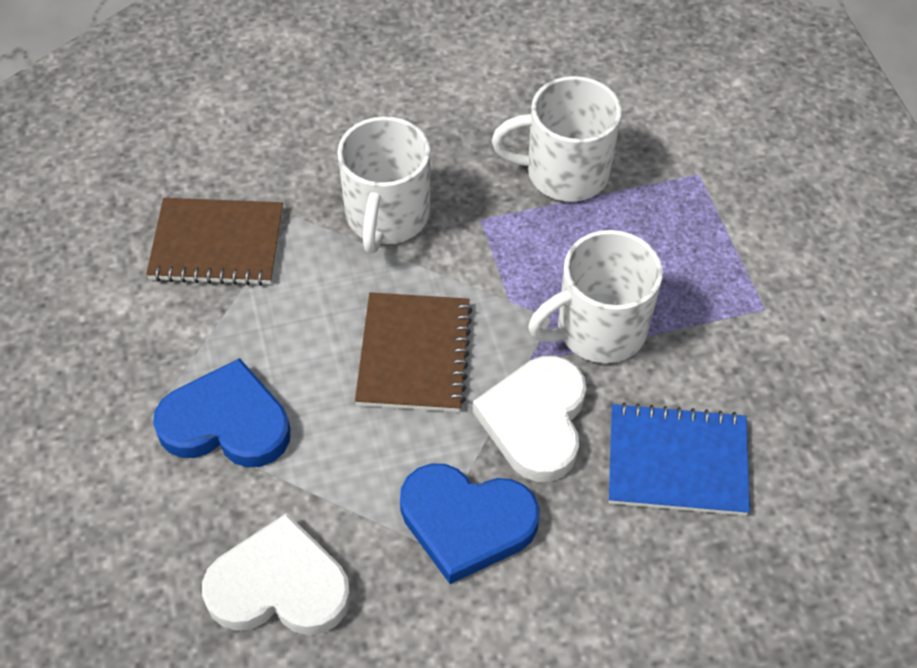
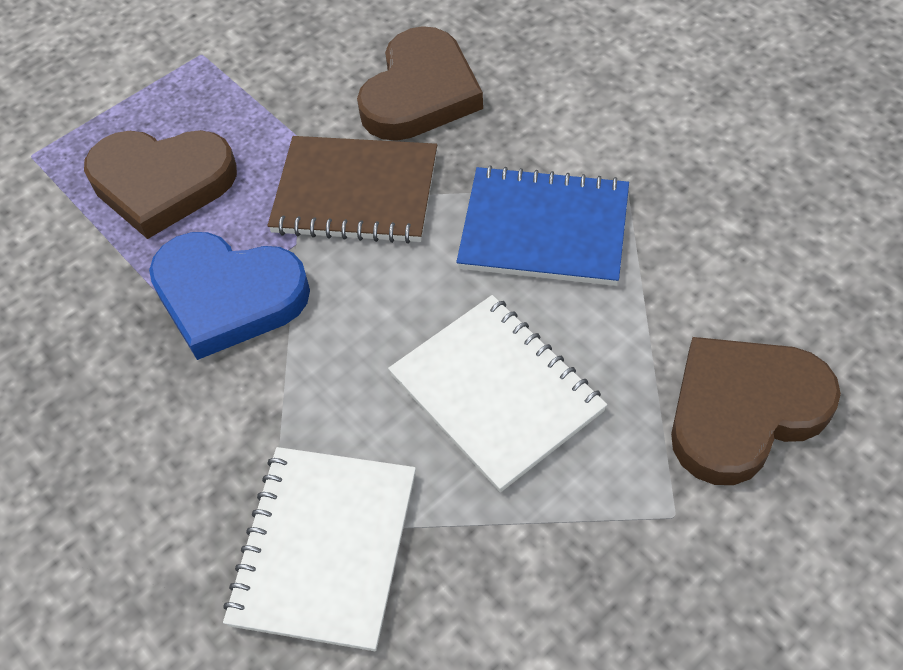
blue heart: 2 -> 1
brown heart: 0 -> 3
brown notebook: 2 -> 1
white heart: 2 -> 0
white mug: 3 -> 0
white notebook: 0 -> 2

